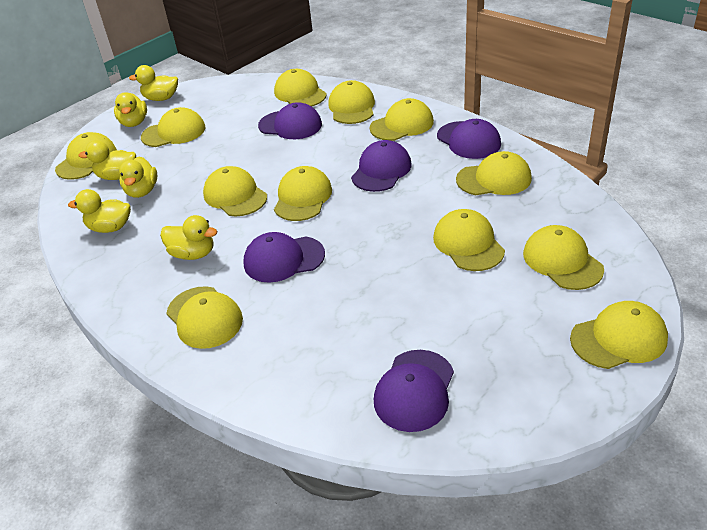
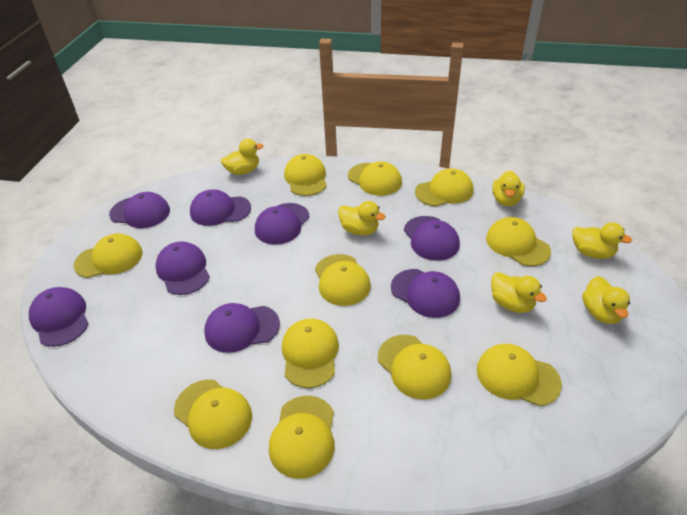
purple cap: 5 -> 8
yellow cap: 12 -> 11

